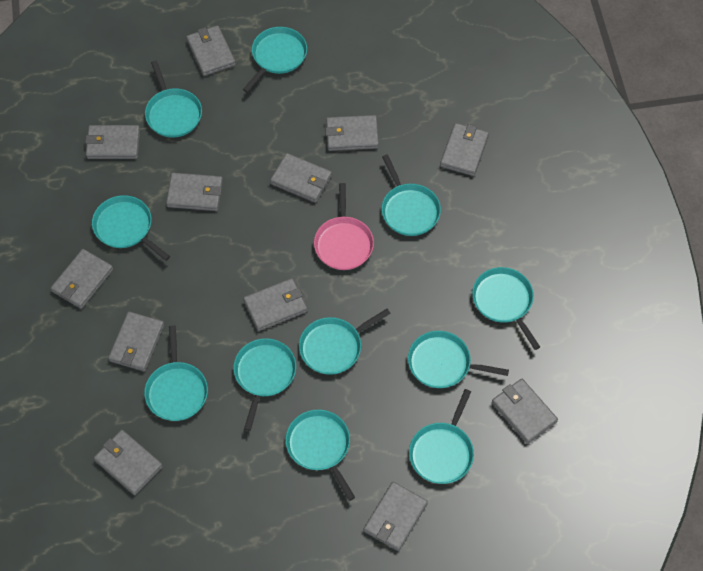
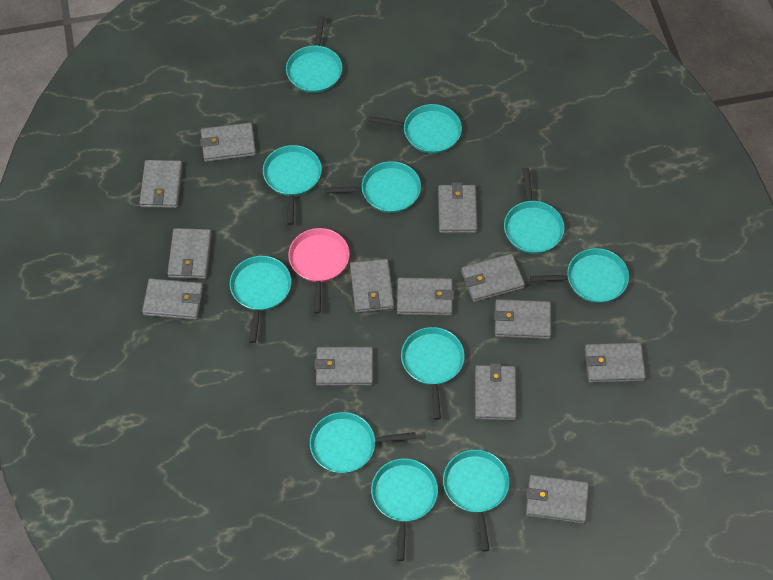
grey wallet: 12 -> 13

